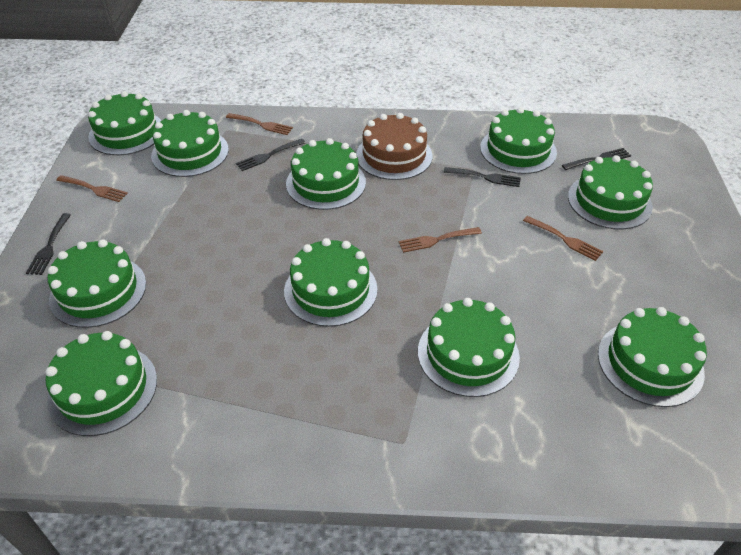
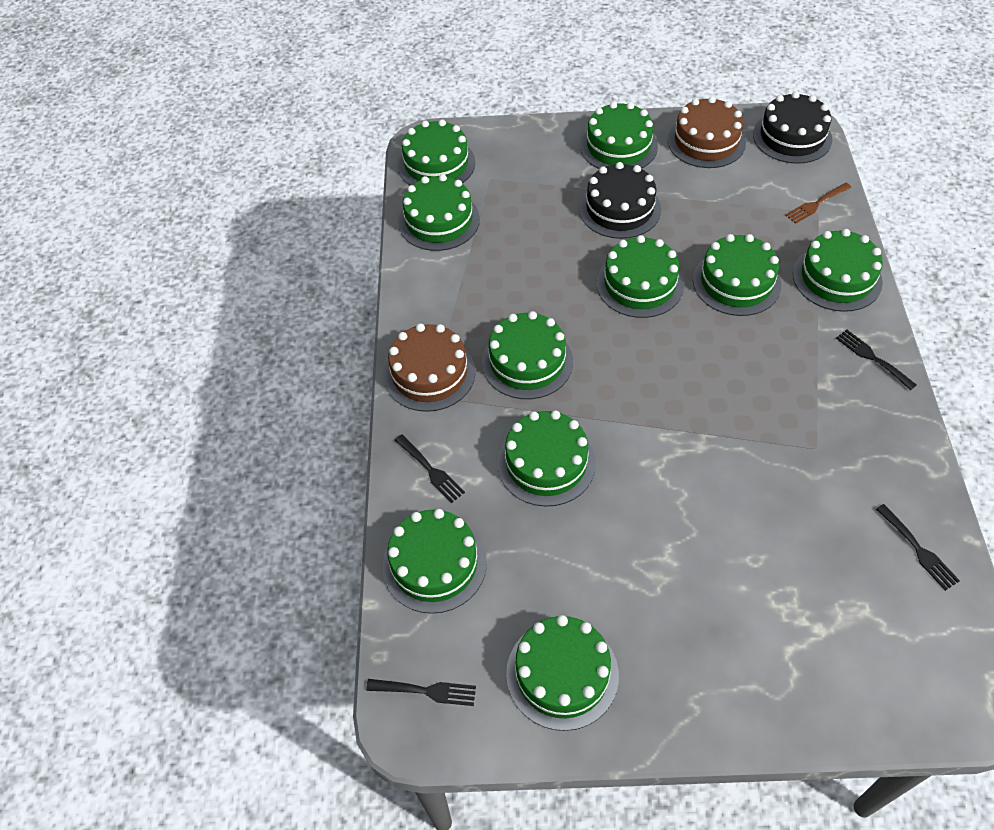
black cake: 0 -> 2
brown cake: 1 -> 2
brown fork: 4 -> 1

